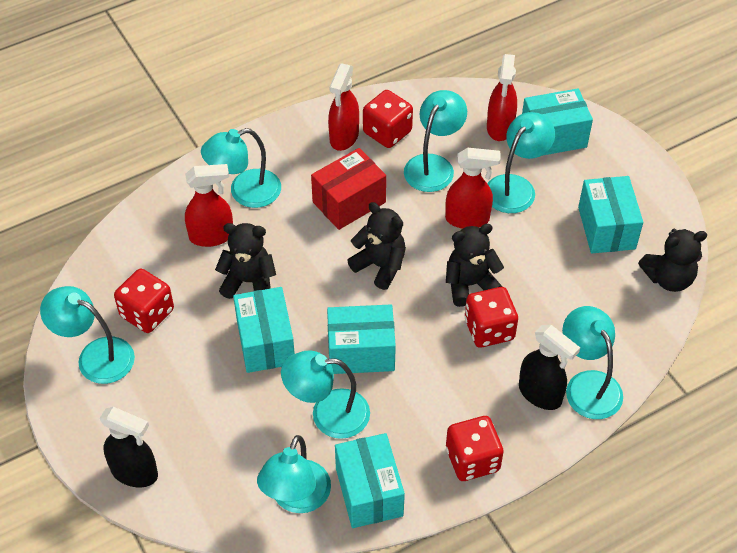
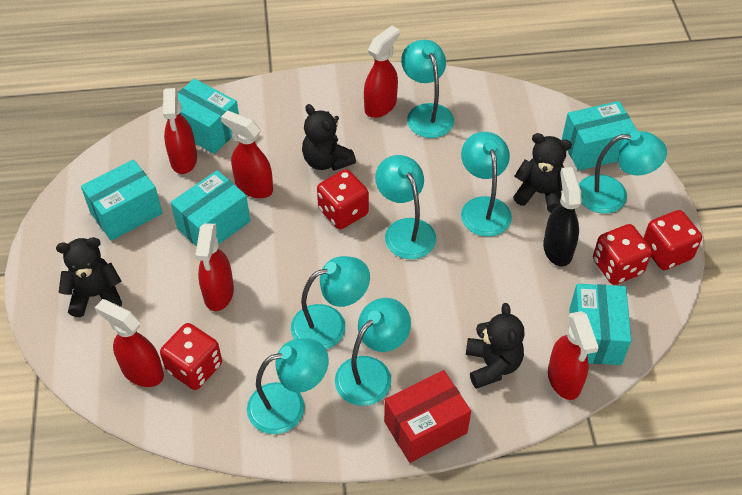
black spray bottle: 2 -> 1
red spray bottle: 4 -> 6

